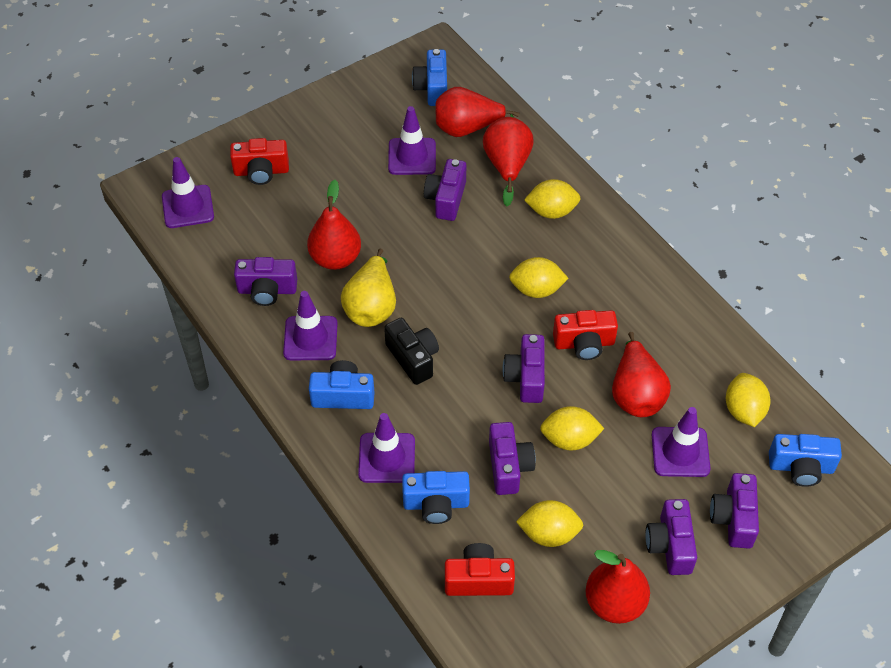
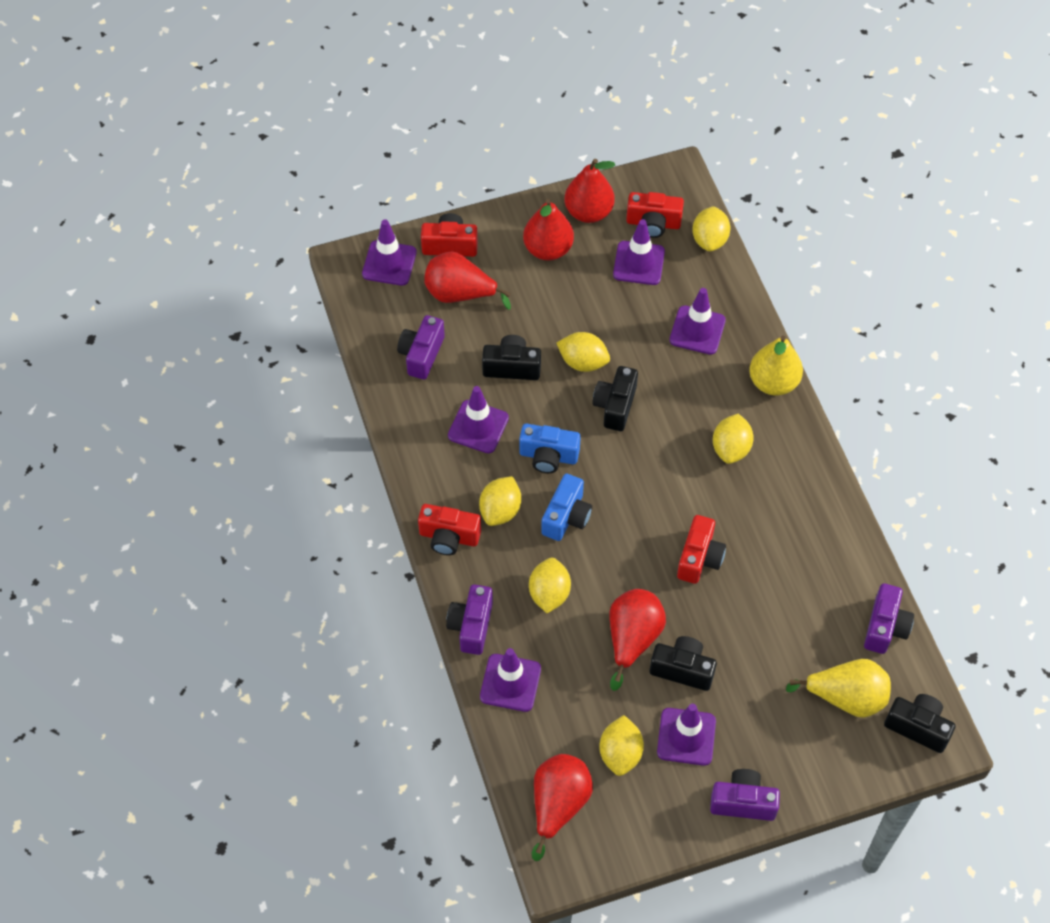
black camera: 1 -> 4
blue camera: 4 -> 2
purple camera: 6 -> 4
purple traffic cone: 5 -> 6
red camera: 3 -> 4
yellow lemon: 5 -> 6
yellow pear: 1 -> 2

